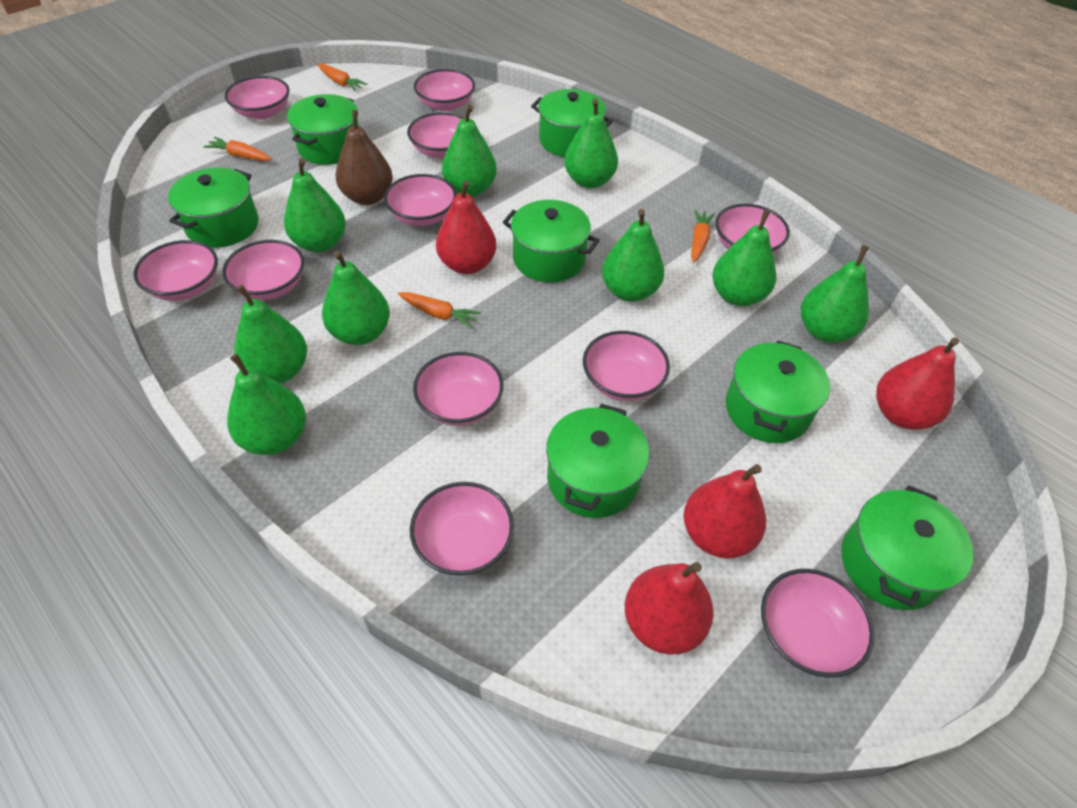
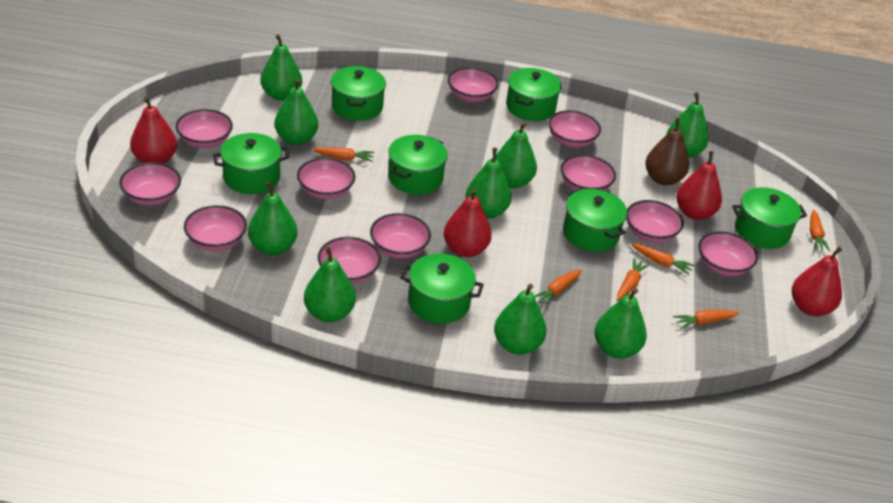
orange carrot: 4 -> 6

